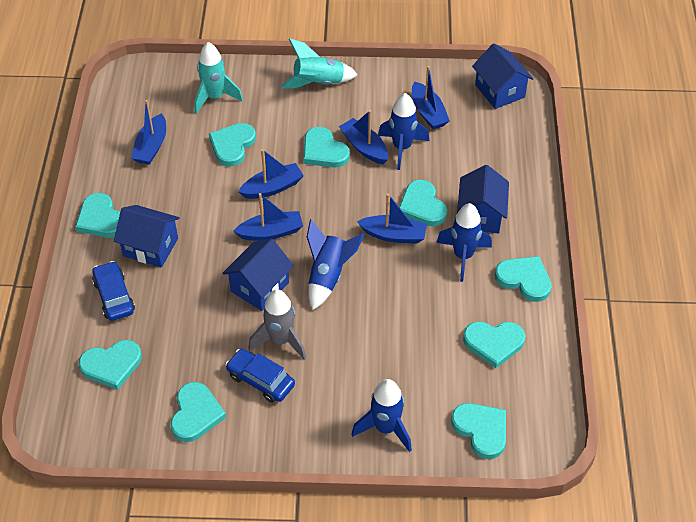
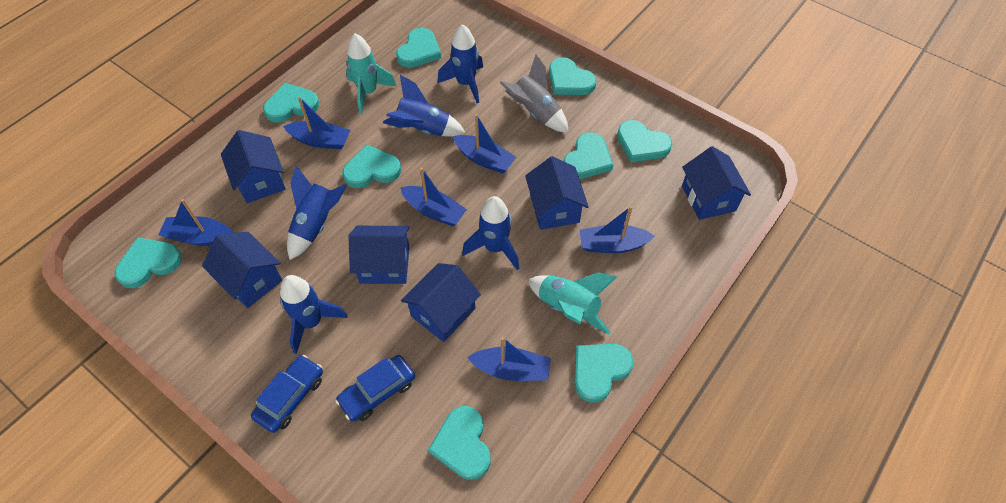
blue house: 4 -> 6
blue rocket: 4 -> 5

